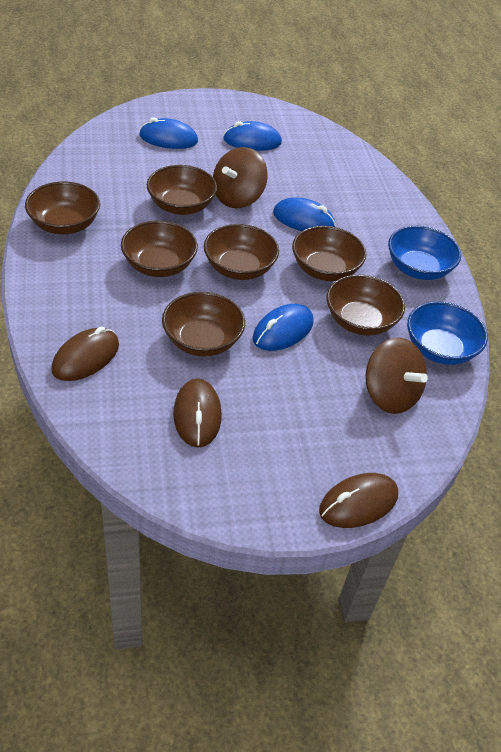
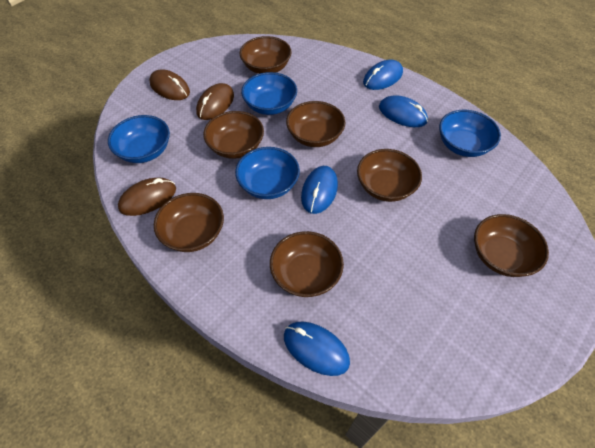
blue bowl: 2 -> 4
brown spinning top: 2 -> 0

